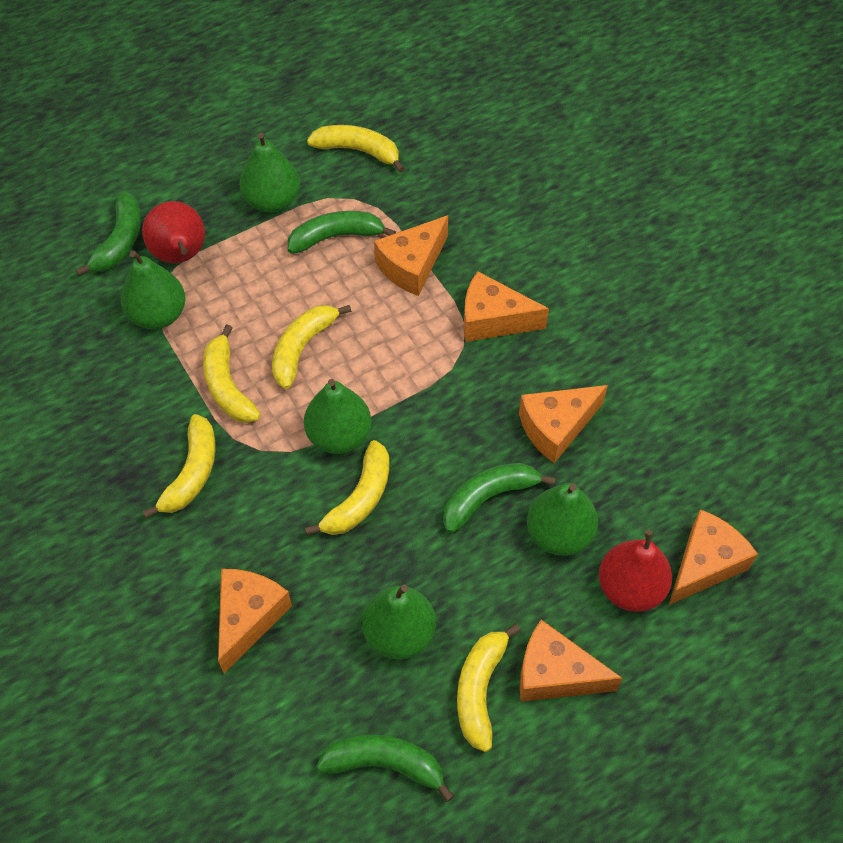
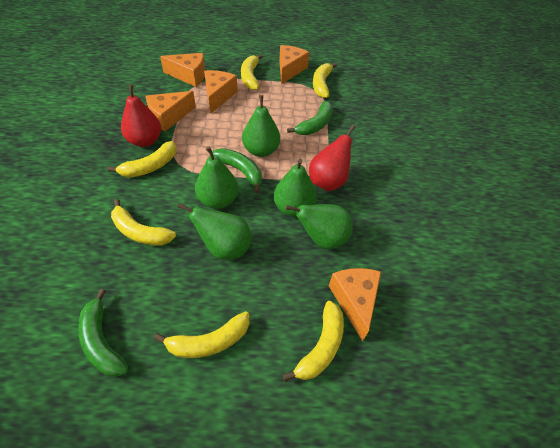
green banana: 4 -> 3
orange cheese: 6 -> 5

